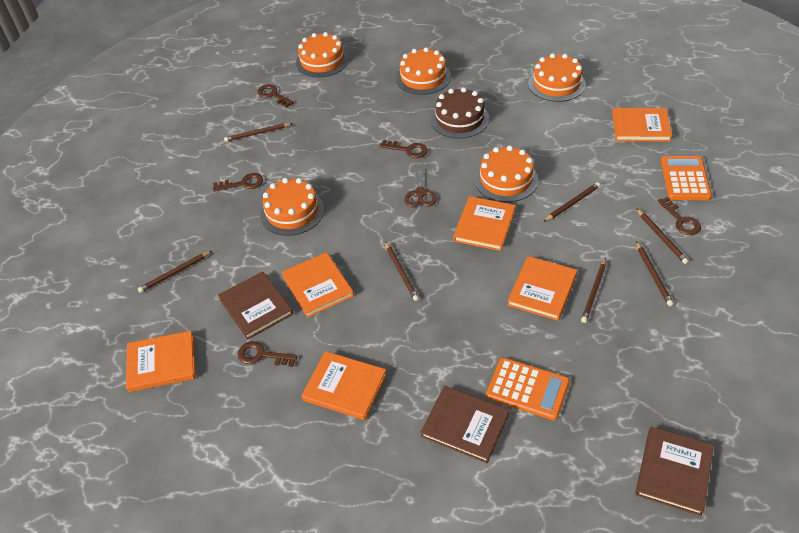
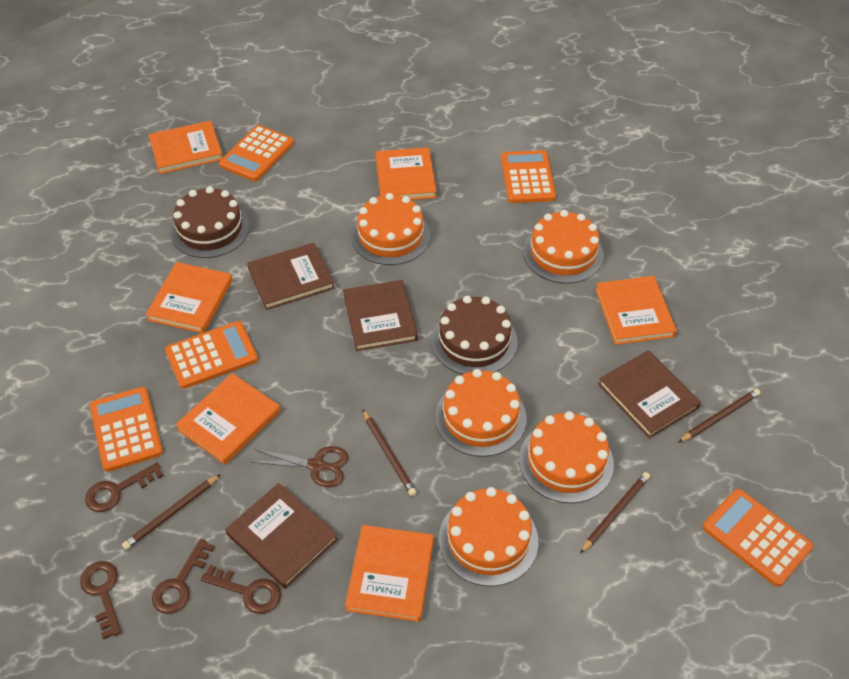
brown book: 3 -> 4
brown cake: 1 -> 2
brown key: 5 -> 4
brown pencil: 7 -> 4
orange calculator: 2 -> 5

